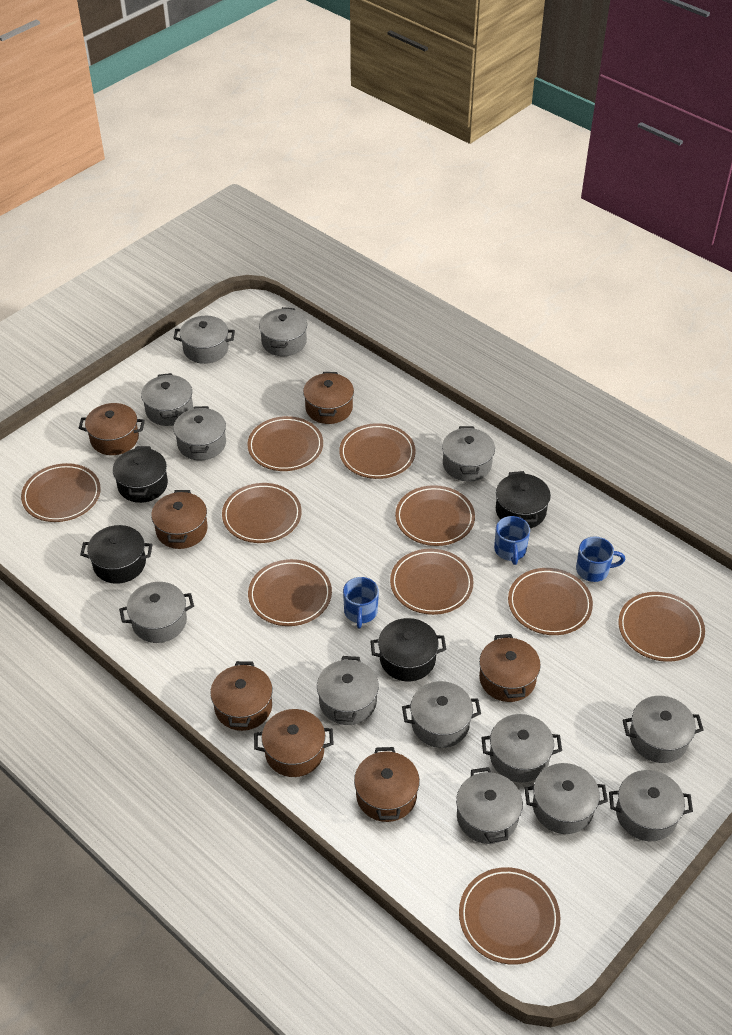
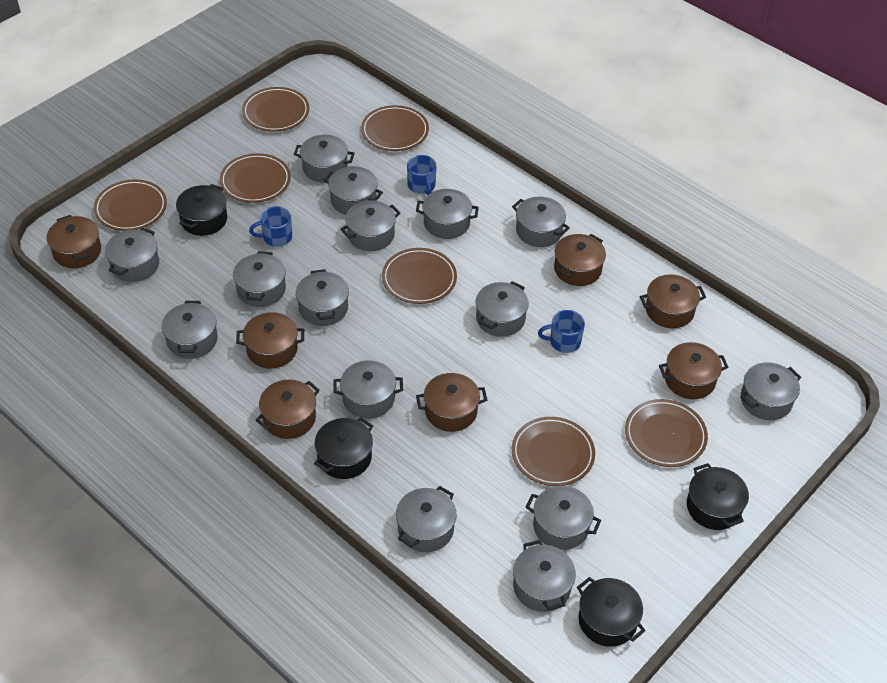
brown plate: 10 -> 7
grey pot: 13 -> 15

